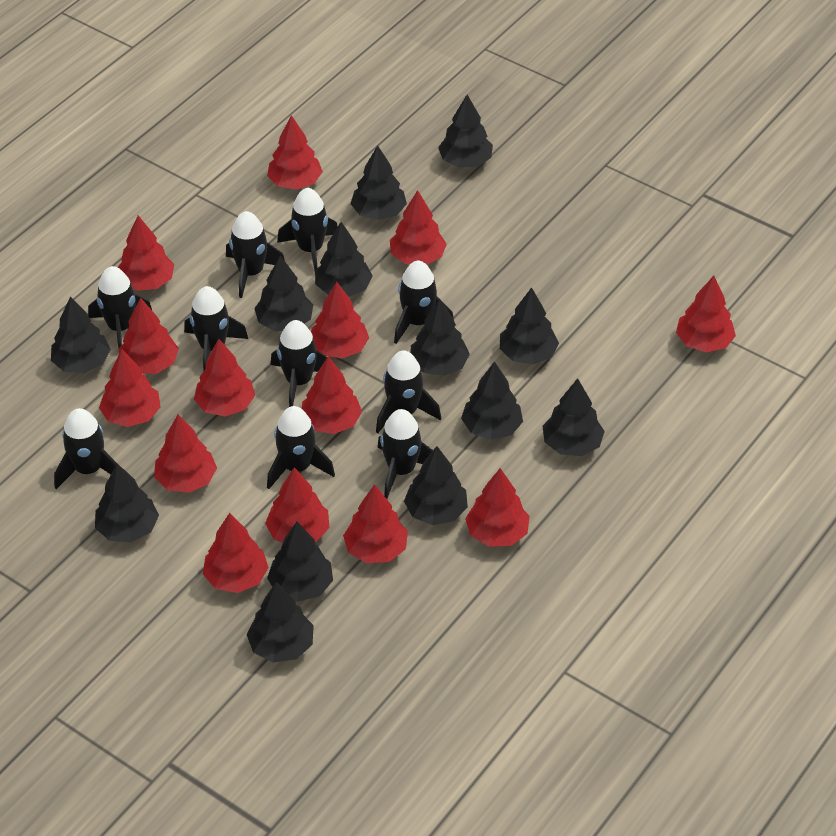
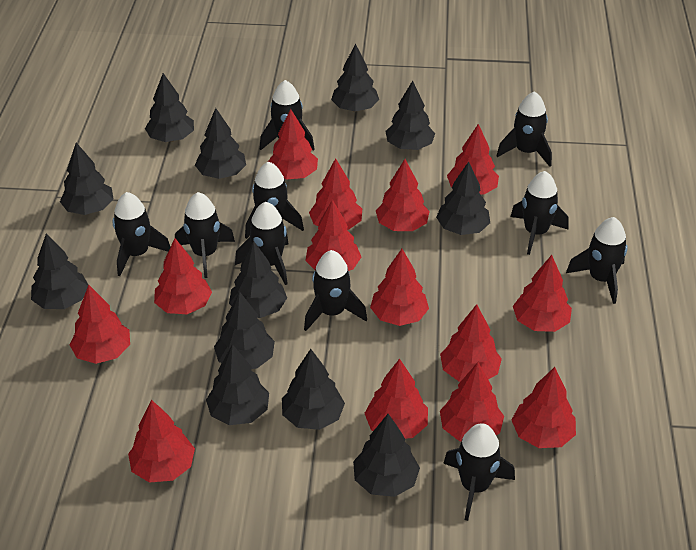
black tree: 13 -> 12

